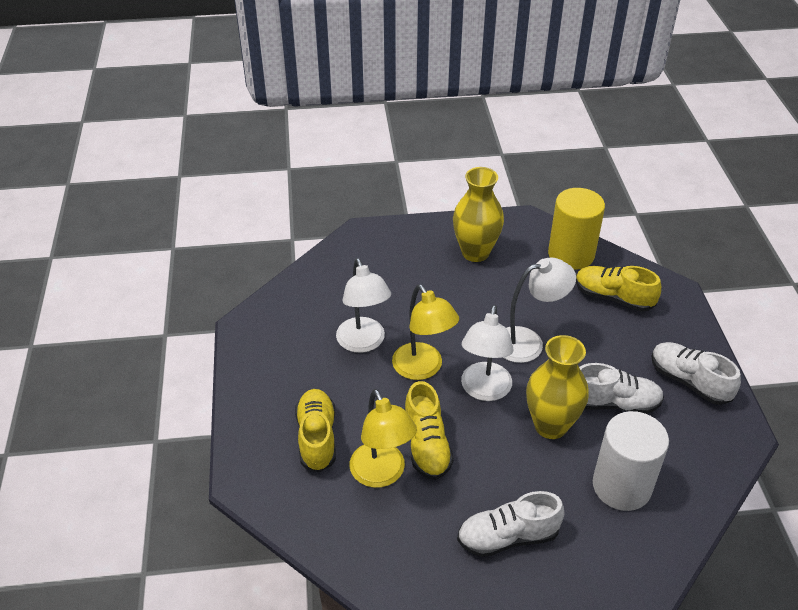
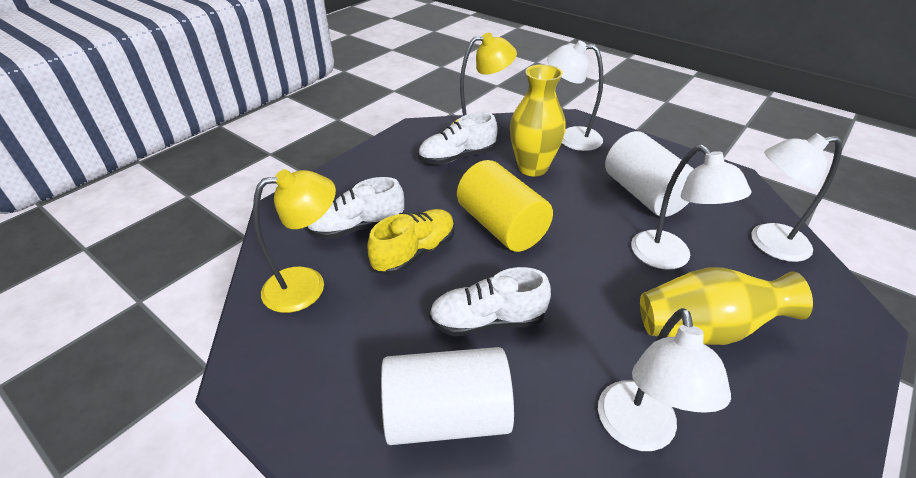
white cylinder: 1 -> 2
white lamp: 3 -> 4
yellow shoe: 3 -> 1

